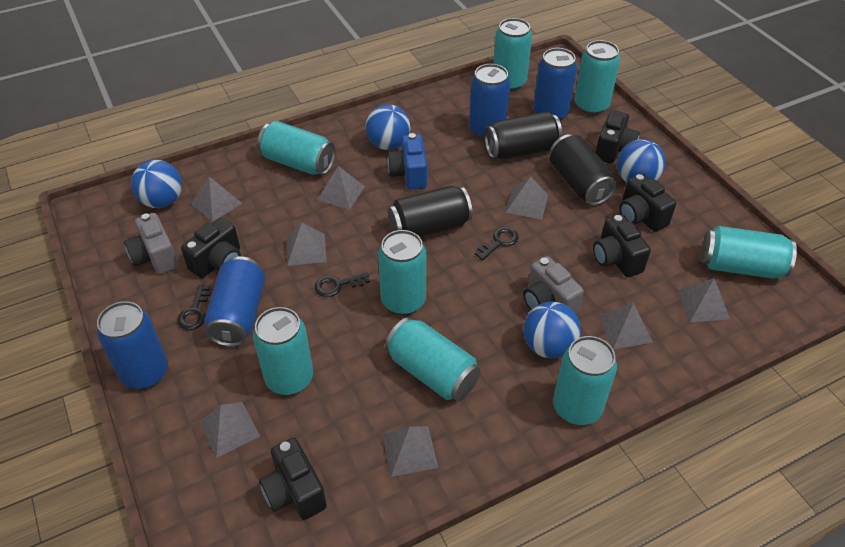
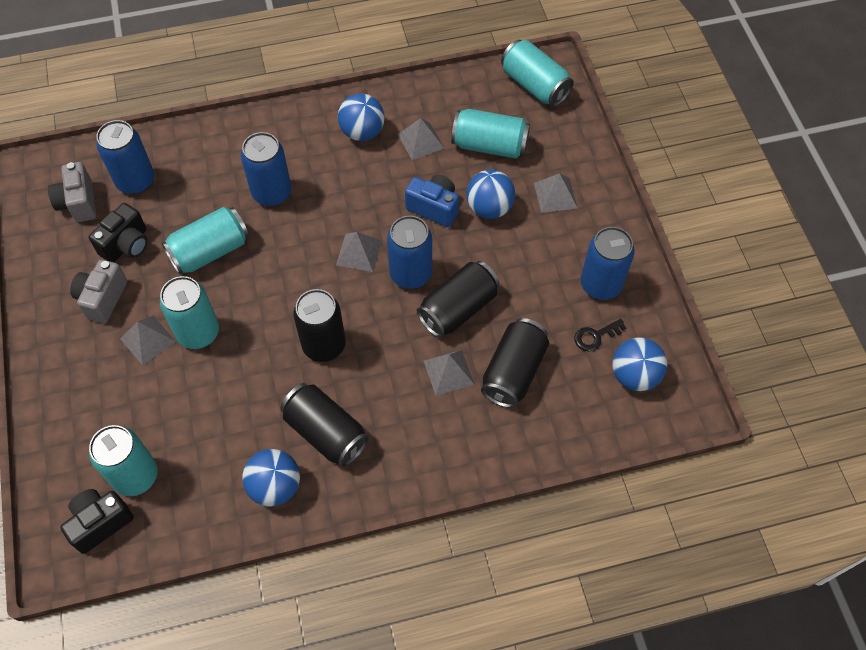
black camera: 5 -> 2
black can: 3 -> 4
black key: 3 -> 1
grey pyramid: 8 -> 5
turquoise can: 8 -> 5

